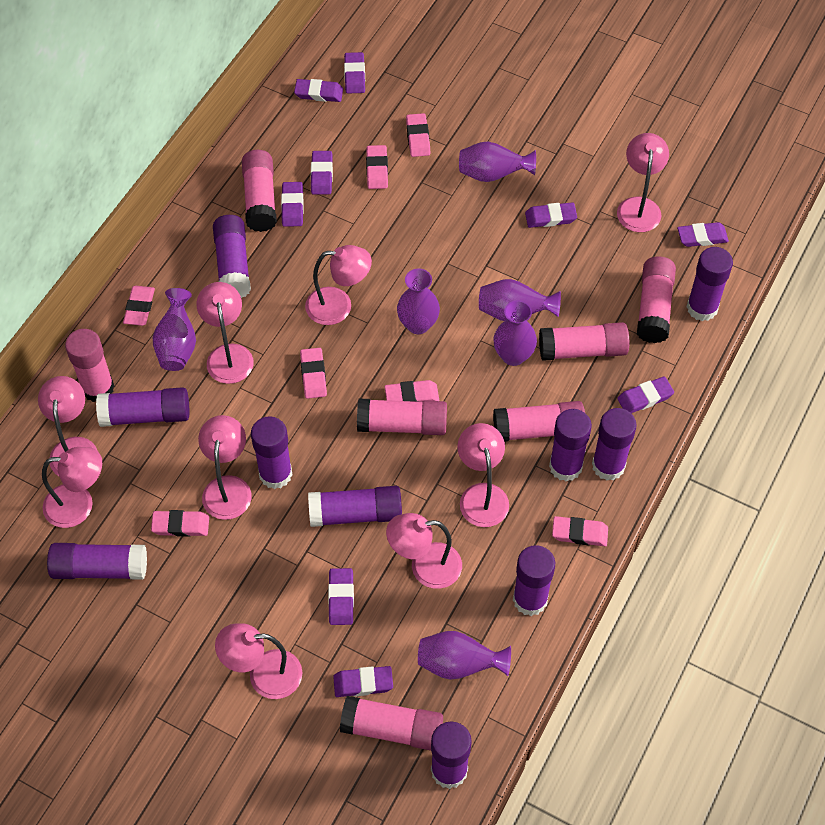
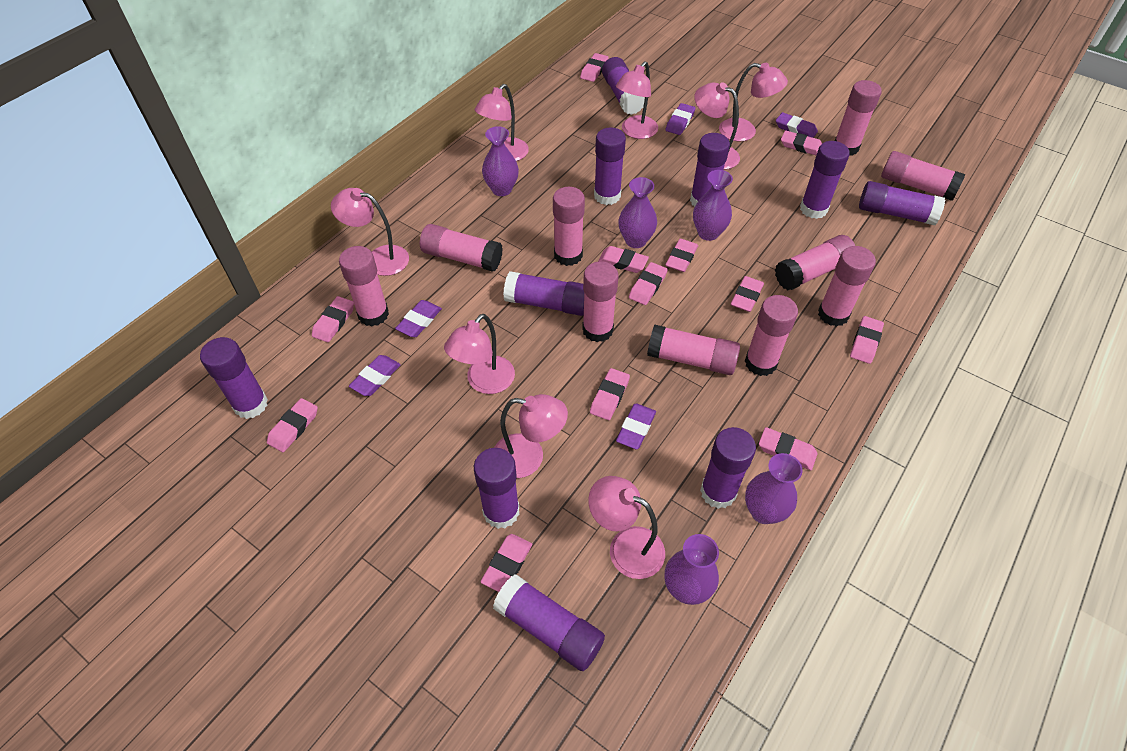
pink eraser: 7 -> 12
pink glue stick: 7 -> 10
pink lamp: 9 -> 8
purple eraser: 9 -> 5
purple vase: 6 -> 5

